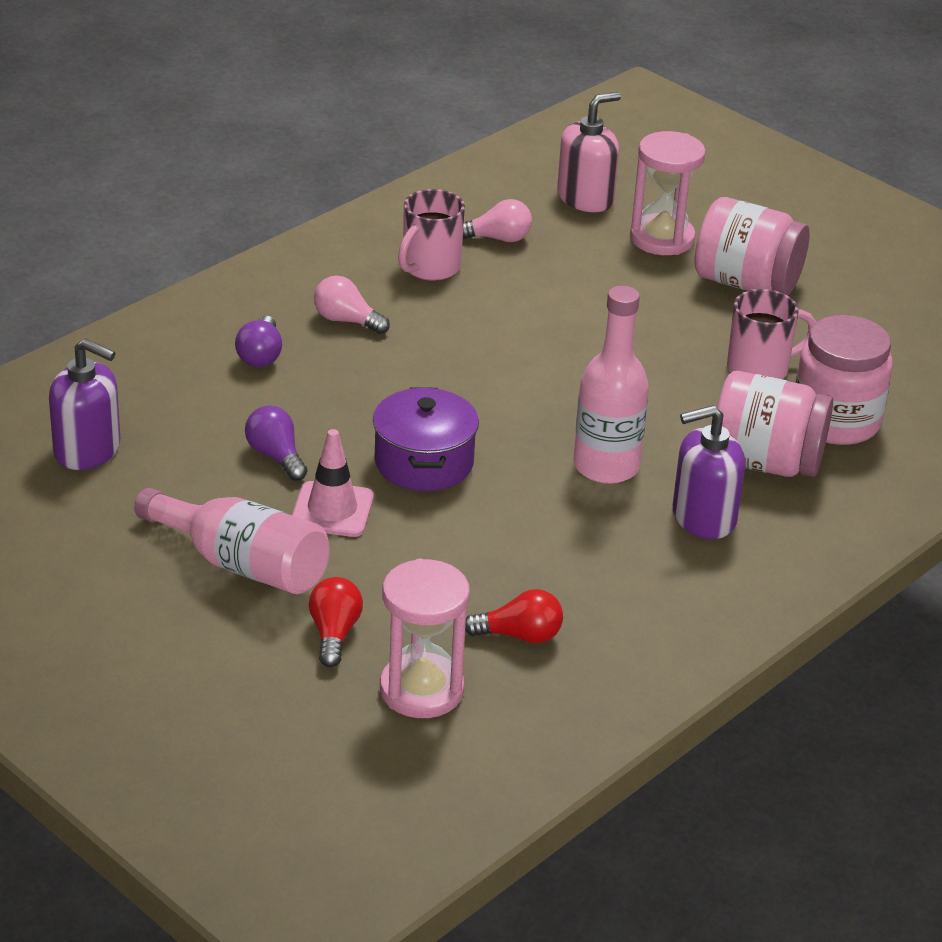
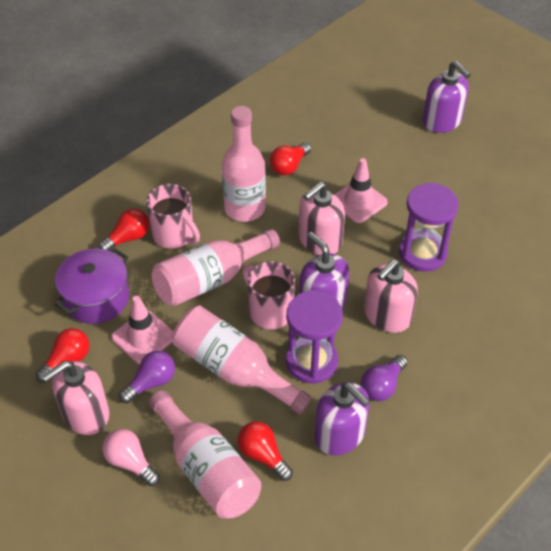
pink bottle: 2 -> 4
pink hourglass: 2 -> 0
pink jar: 3 -> 0
pink light bulb: 2 -> 1
pink soap dispenser: 1 -> 3
pink traffic cone: 1 -> 2
purple hourglass: 0 -> 2
purple soap dispenser: 2 -> 3
red light bulb: 2 -> 4

